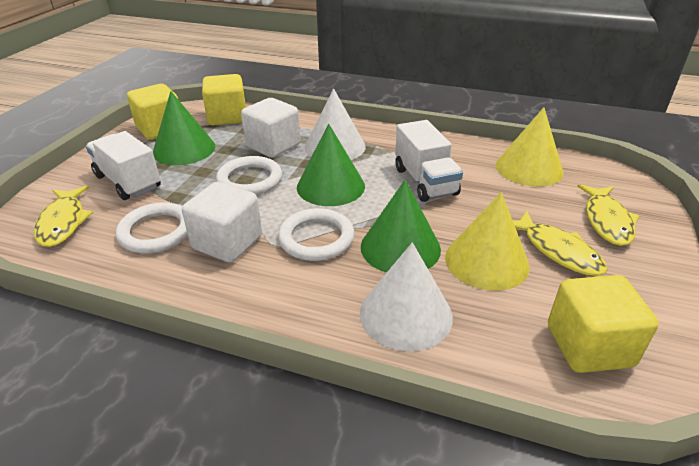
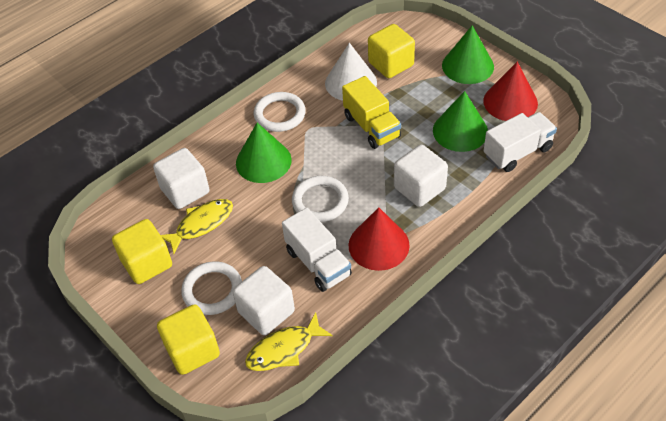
red cone: 0 -> 2
white cone: 2 -> 1
white cube: 2 -> 3
yellow cone: 2 -> 0
yellow fish: 3 -> 2
yellow truck: 0 -> 1

